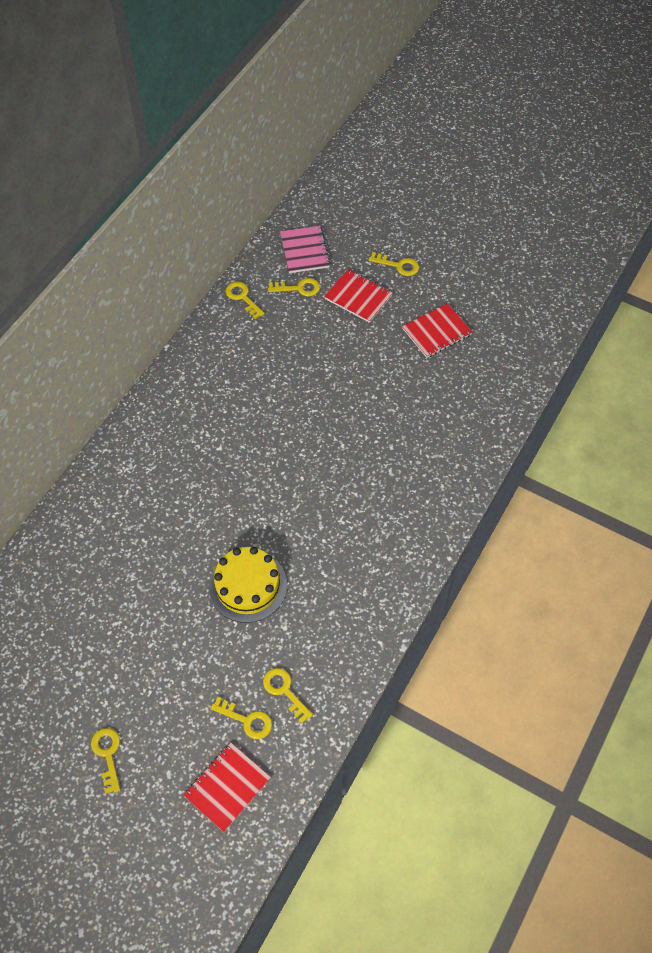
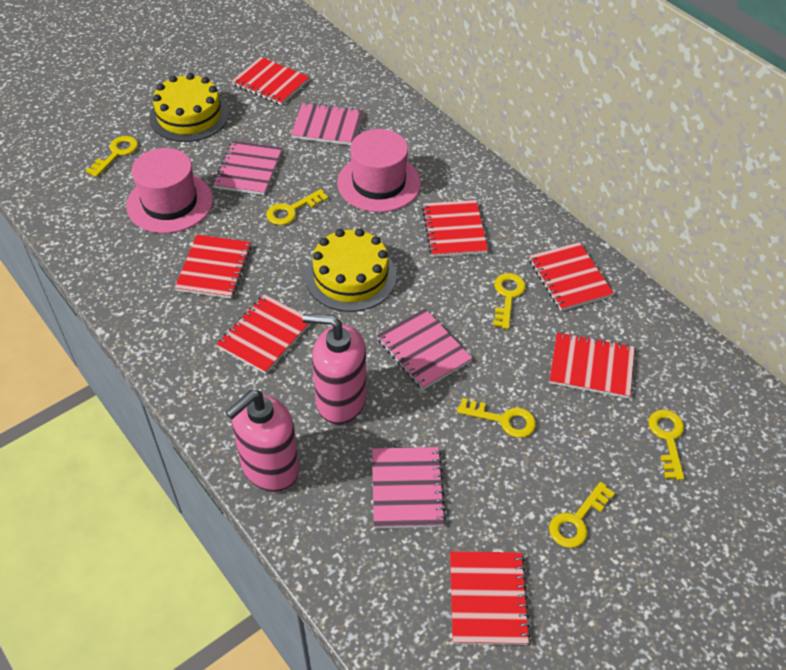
pink hat: 0 -> 2
pink notebook: 1 -> 4
pink soap dispenser: 0 -> 2
red notebook: 3 -> 7
yellow cake: 1 -> 2

